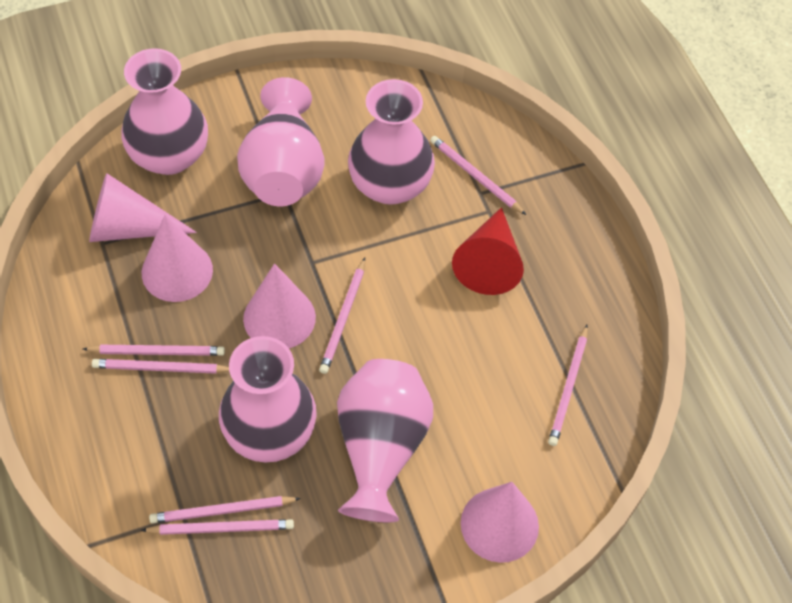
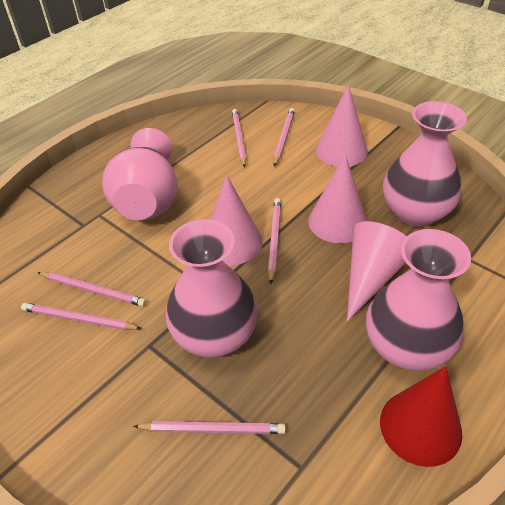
pink pencil: 7 -> 6
pink vase: 5 -> 4

